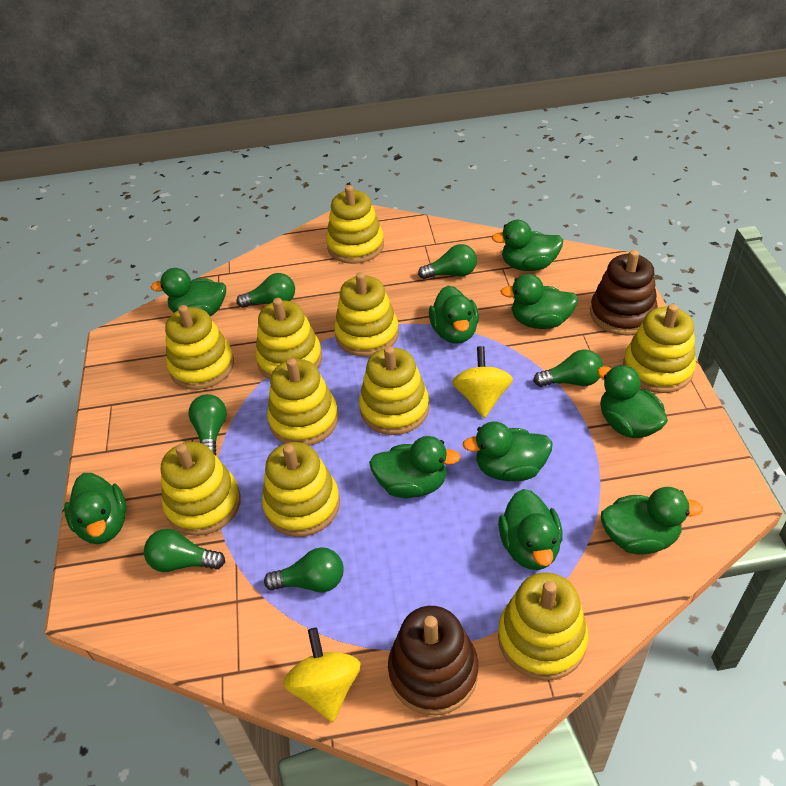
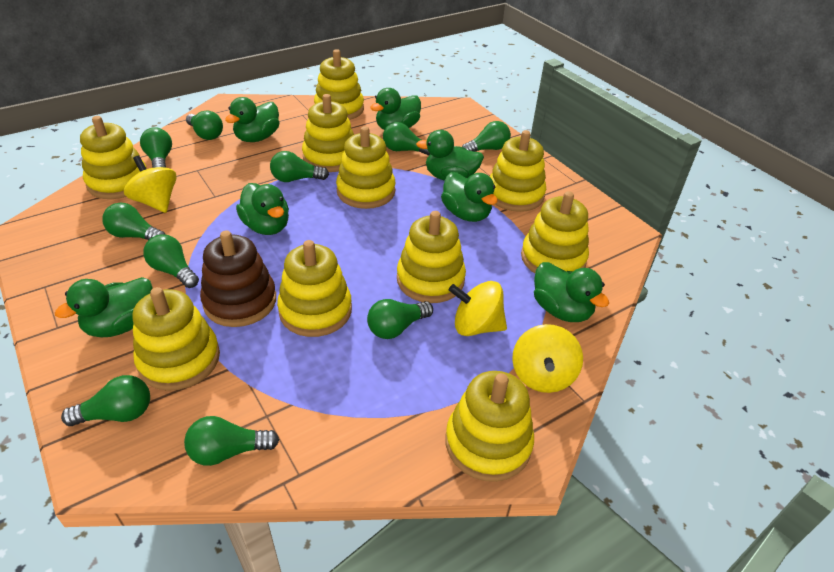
brown stacking toy: 2 -> 1
green duck: 10 -> 7
green light bulb: 6 -> 10
yellow spinning top: 2 -> 3

